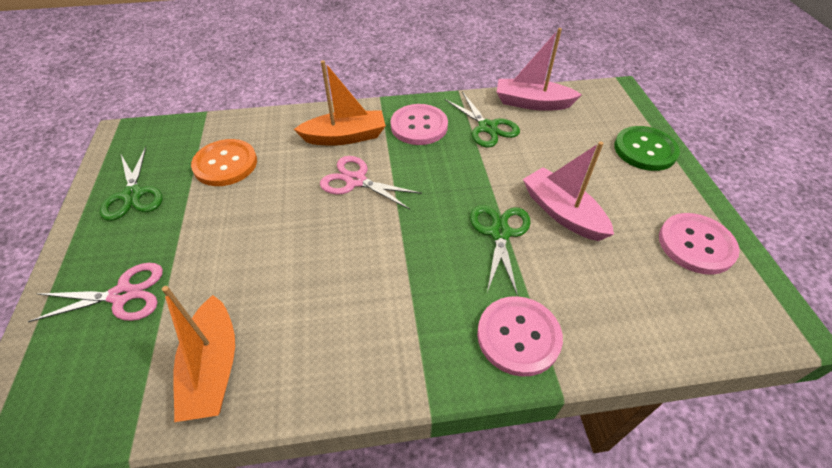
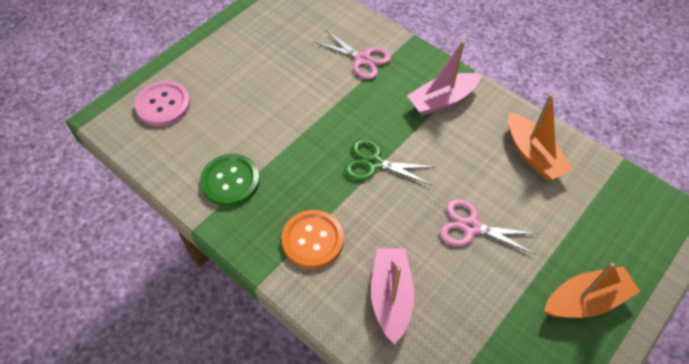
green scissors: 3 -> 1
pink button: 3 -> 1

